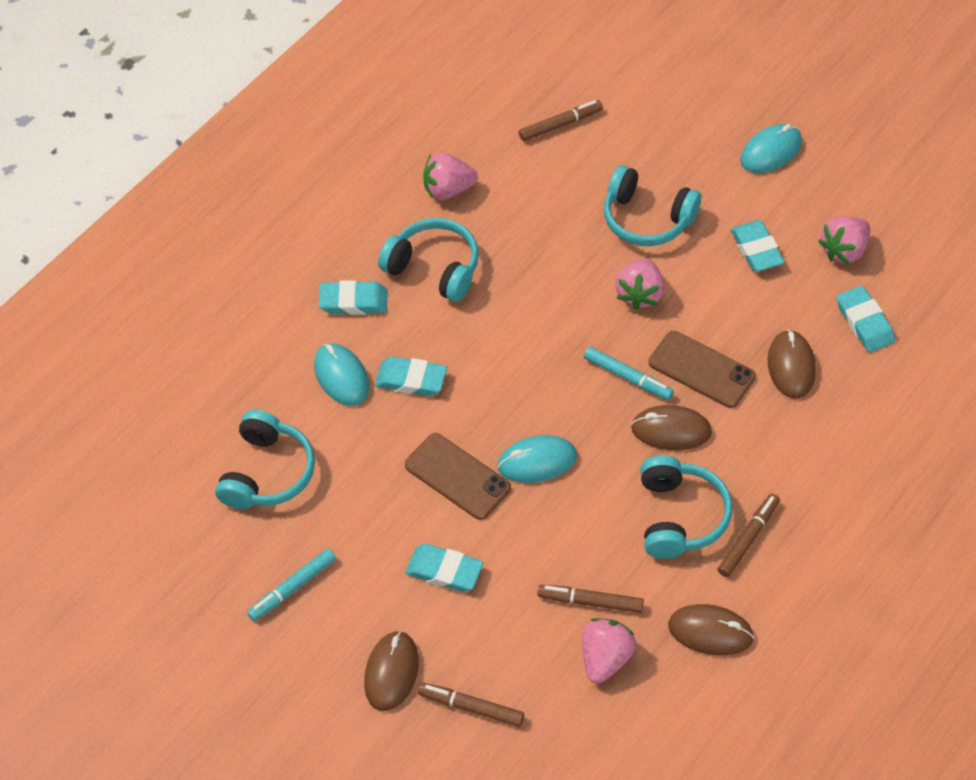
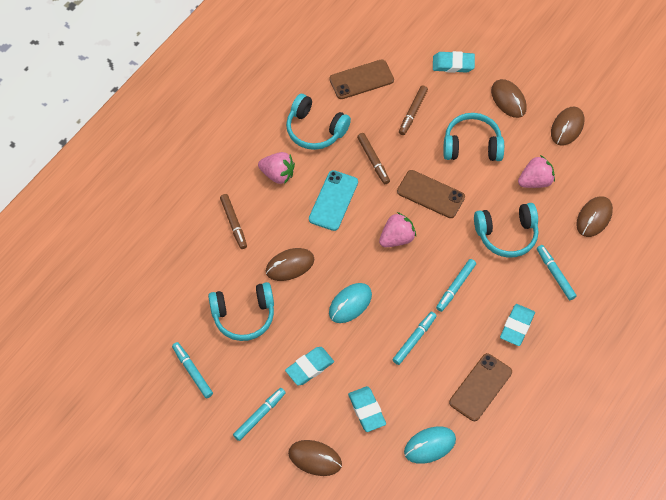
brown marker: 4 -> 3
brown mouse: 4 -> 5
brown phone: 2 -> 3
pink strawberry: 4 -> 3
turquoise eraser: 5 -> 4
turquoise marker: 2 -> 5
turquoise mouse: 3 -> 2
turquoise phone: 0 -> 1

